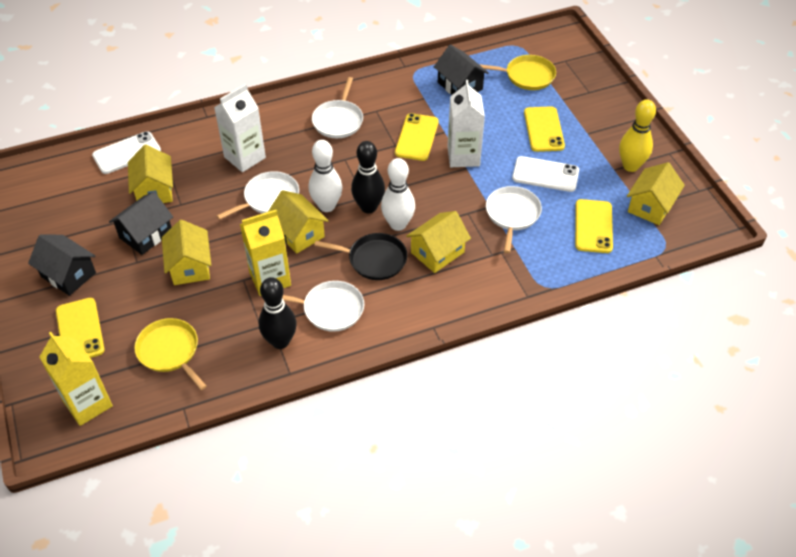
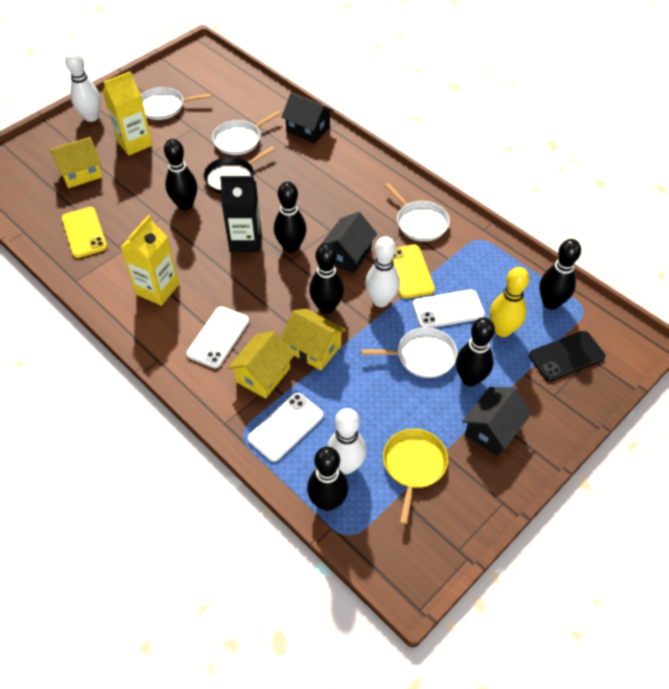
black bowling pin: 2 -> 6
black carton: 0 -> 1
black phone: 0 -> 1
white bowling pin: 2 -> 3
white carton: 2 -> 0
white phone: 2 -> 3
yellow house: 5 -> 3
yellow pan: 2 -> 1
yellow phone: 4 -> 2

